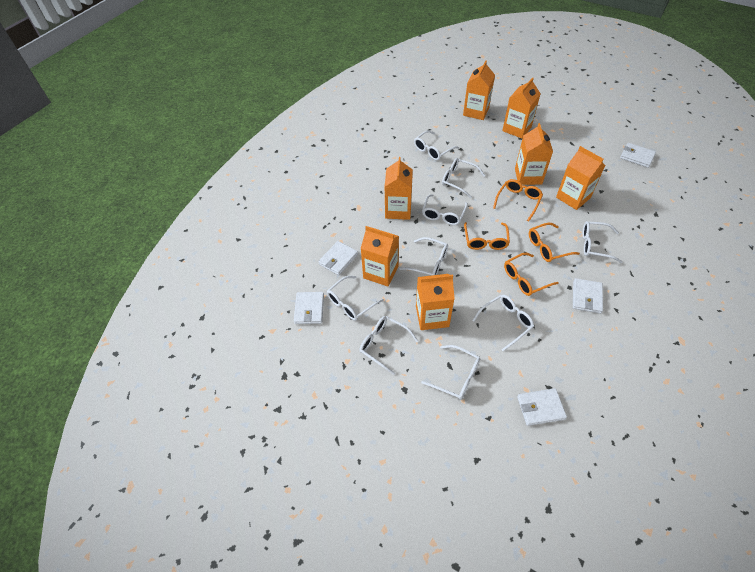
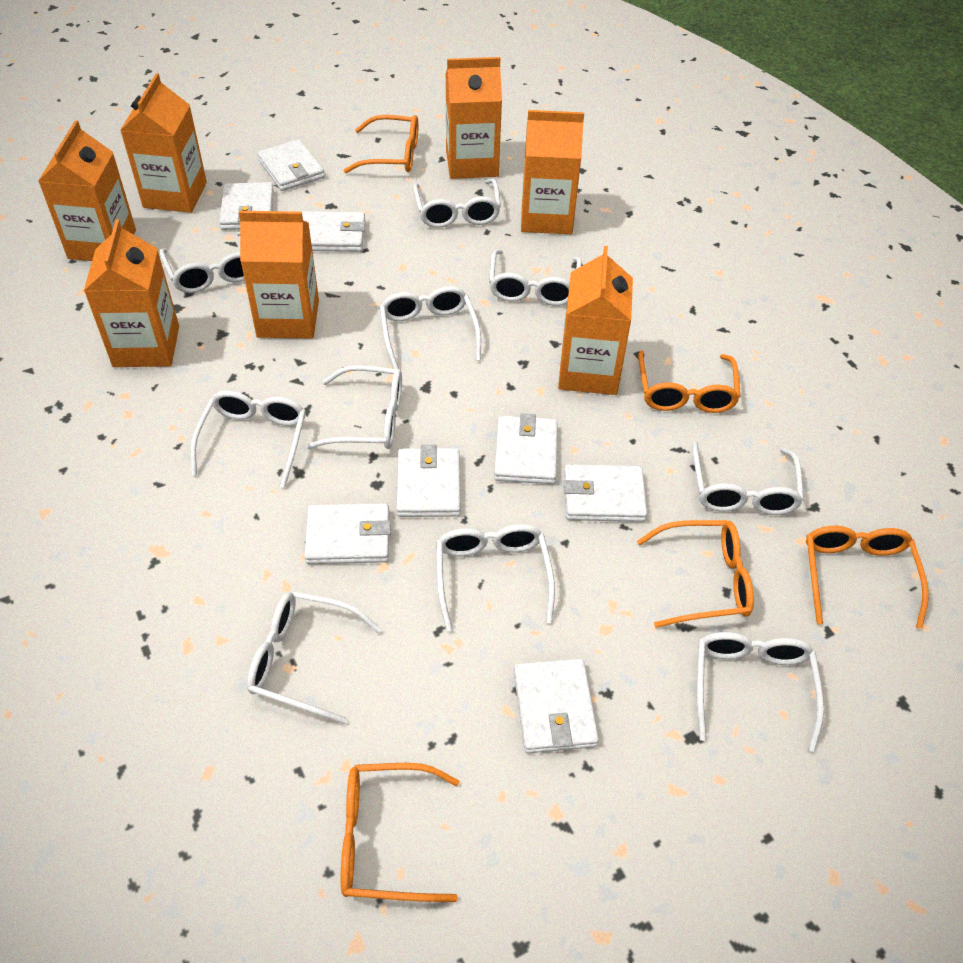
orange glasses: 4 -> 5
white glasses: 9 -> 10
white wallet: 5 -> 8

